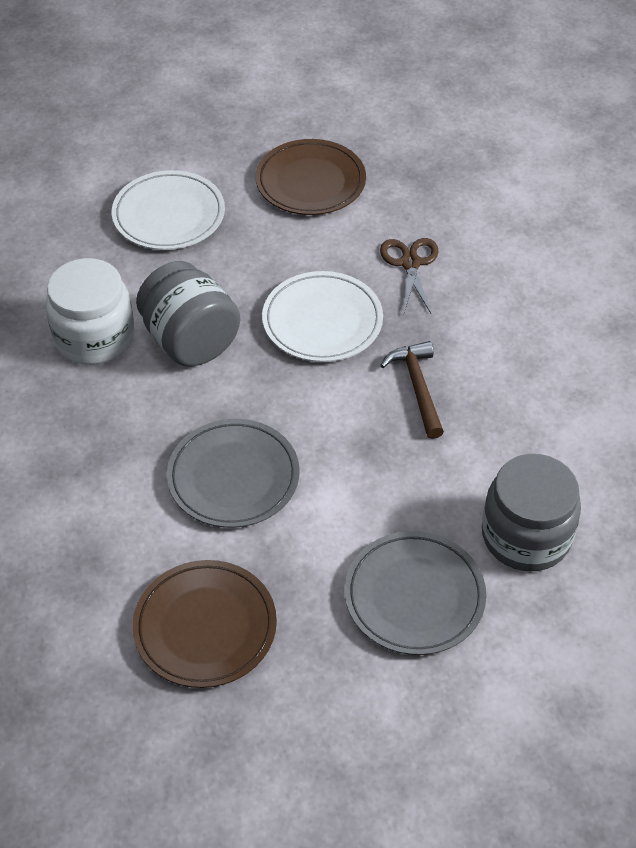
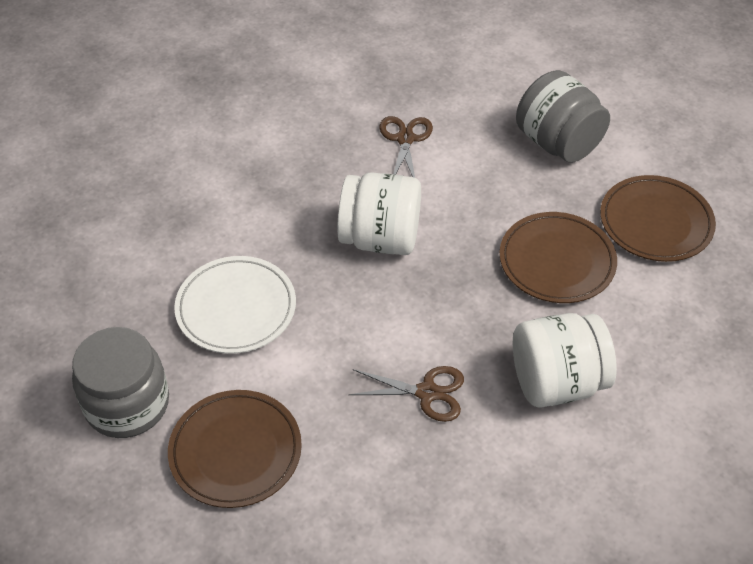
brown hammer: 1 -> 0
brown plate: 2 -> 3
brown scissors: 1 -> 2
grey plate: 2 -> 0
white jar: 1 -> 2
white plate: 2 -> 1

